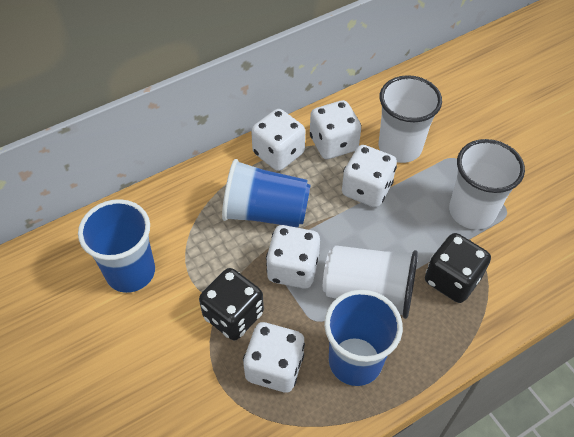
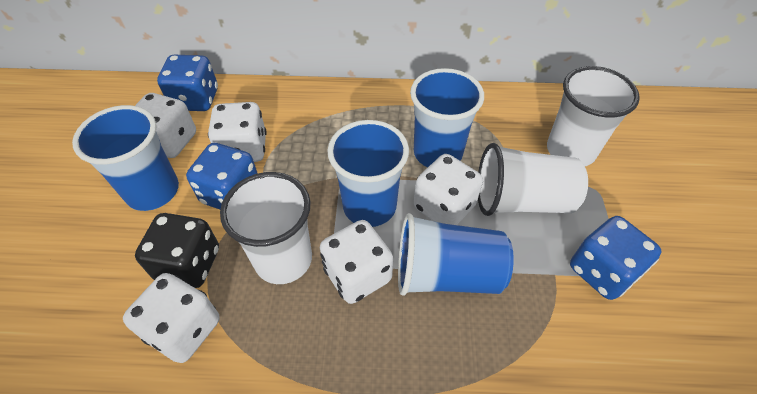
black dice: 2 -> 1
blue cup: 3 -> 4
blue dice: 0 -> 3

